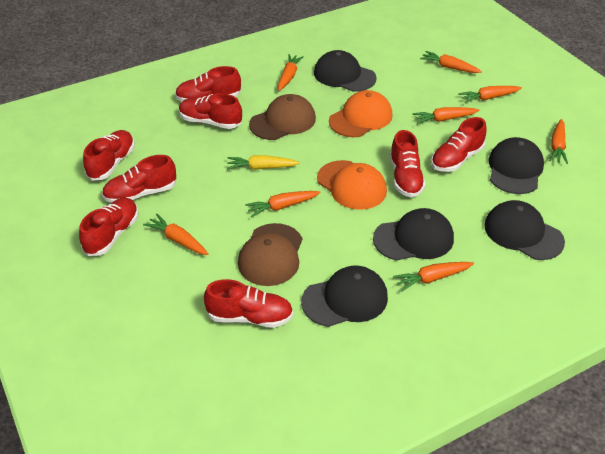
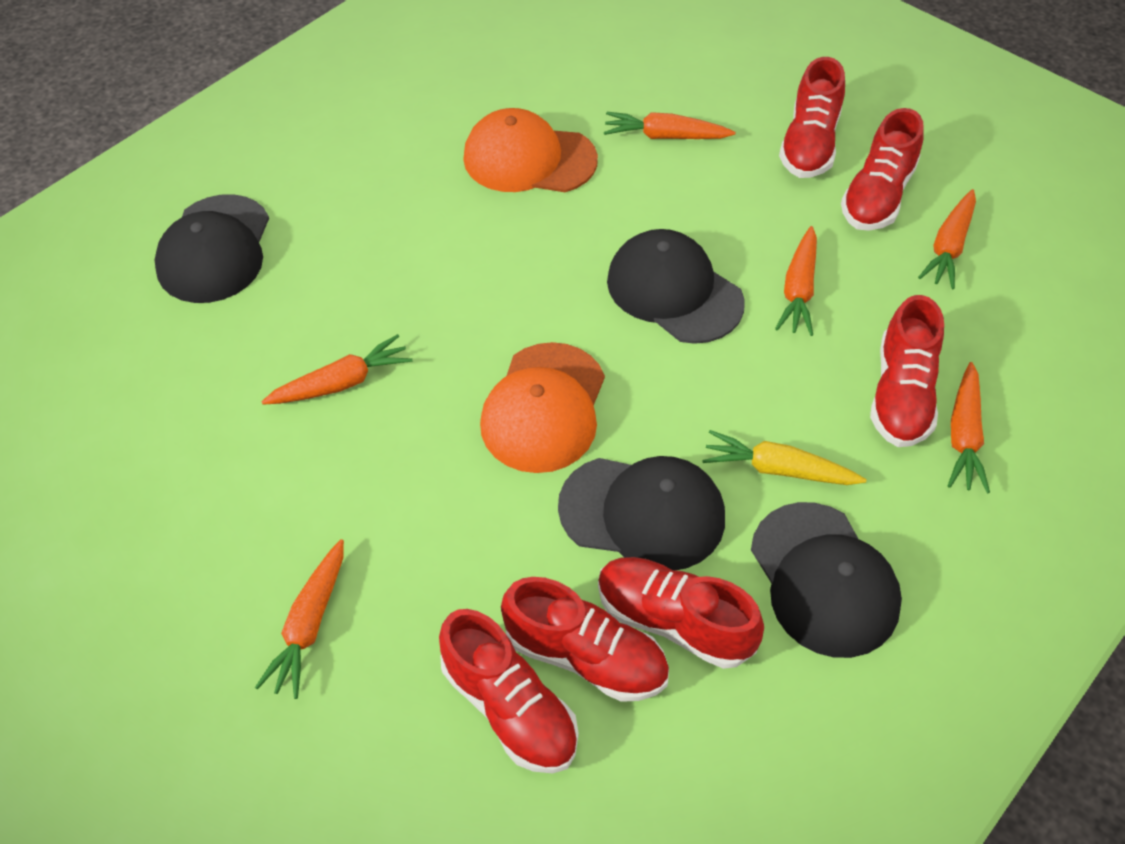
black cap: 5 -> 4
brown cap: 2 -> 0
orange carrot: 8 -> 6
red shoe: 8 -> 6

